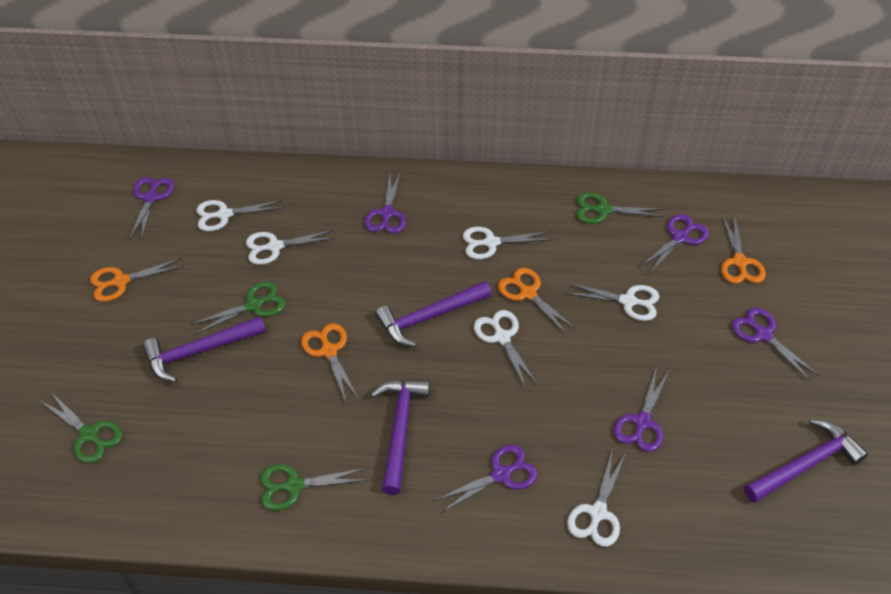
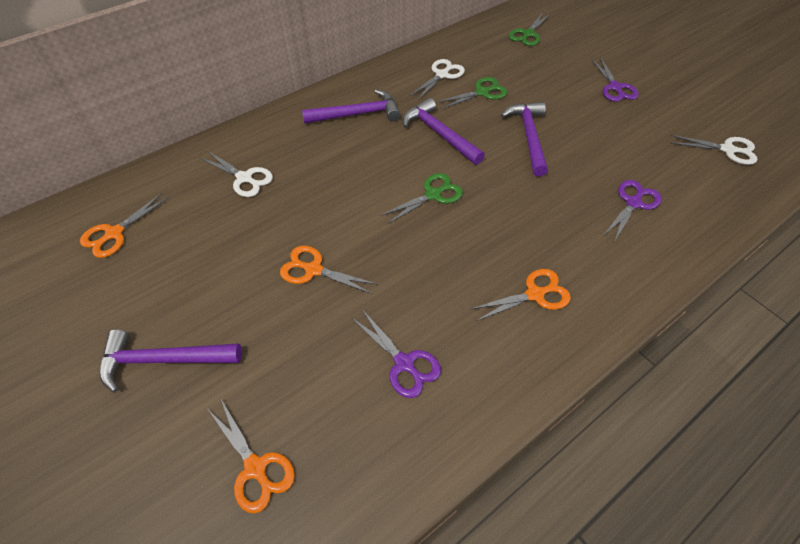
green scissors: 4 -> 3
purple scissors: 6 -> 3
white scissors: 6 -> 3

